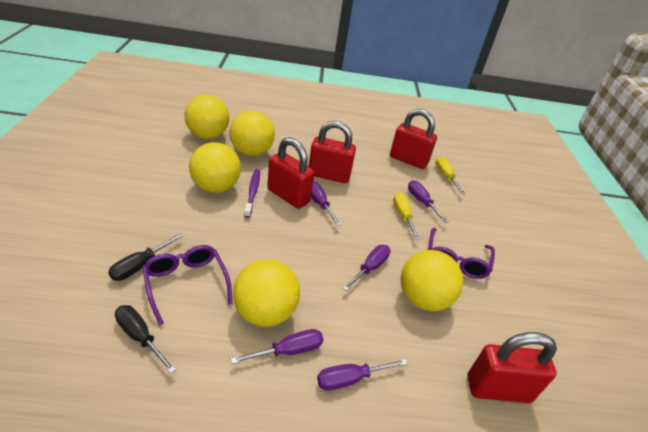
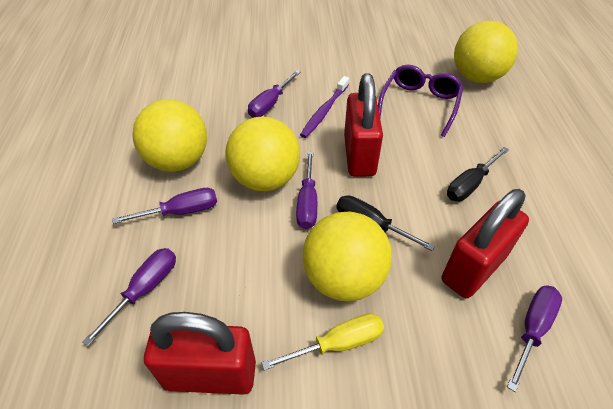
purple glasses: 2 -> 1
red padlock: 4 -> 3
yellow ball: 5 -> 4
yellow screwdriver: 2 -> 1

